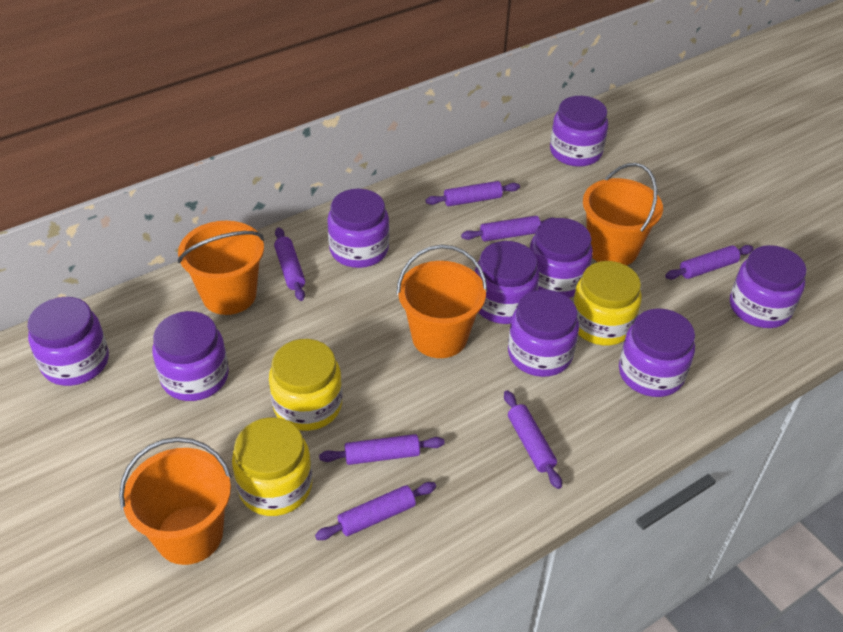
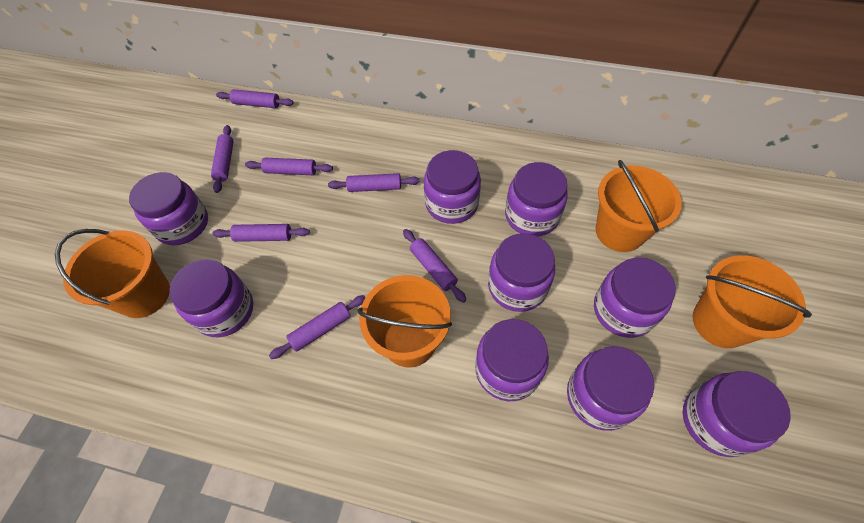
yellow jar: 3 -> 0

